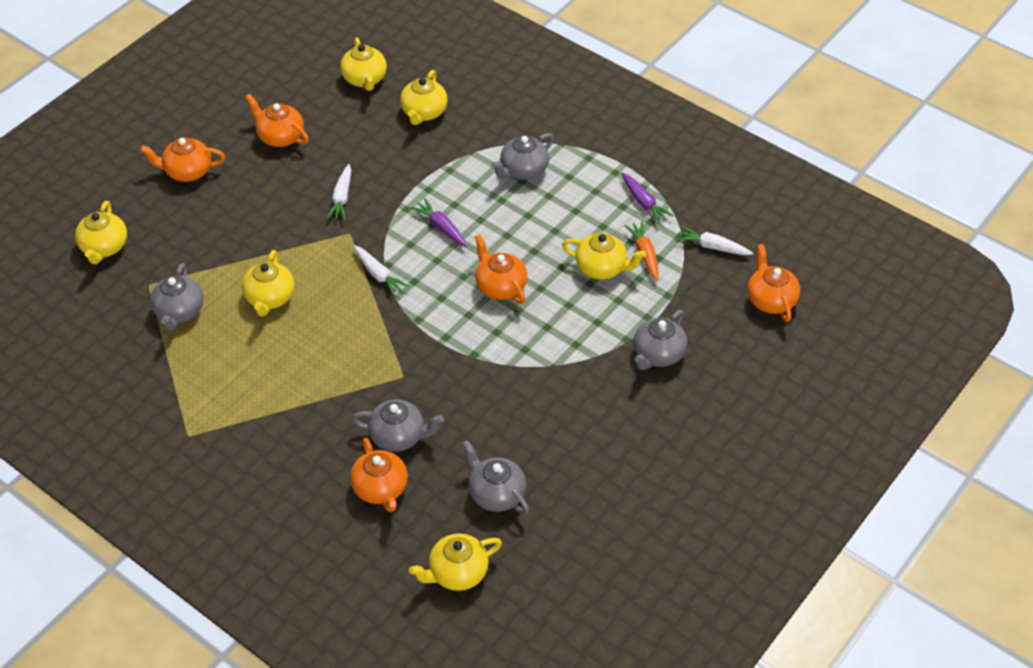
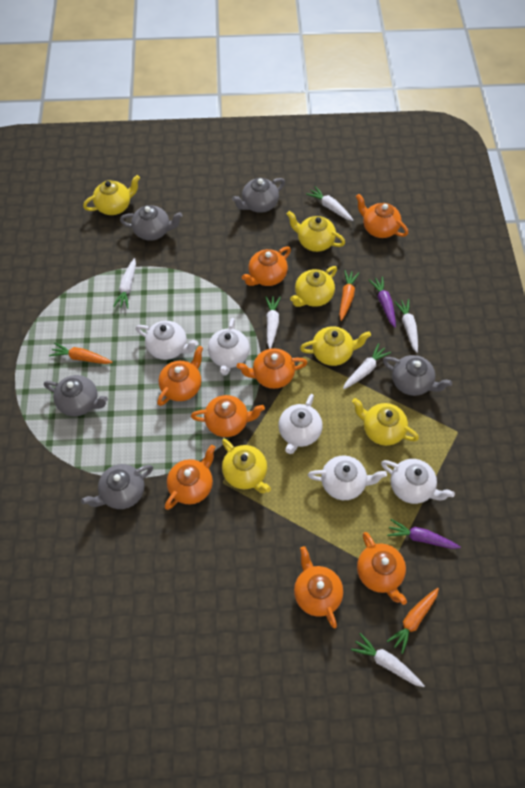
orange carrot: 1 -> 3
orange teapot: 5 -> 8
white carrot: 3 -> 6
white teapot: 0 -> 5

